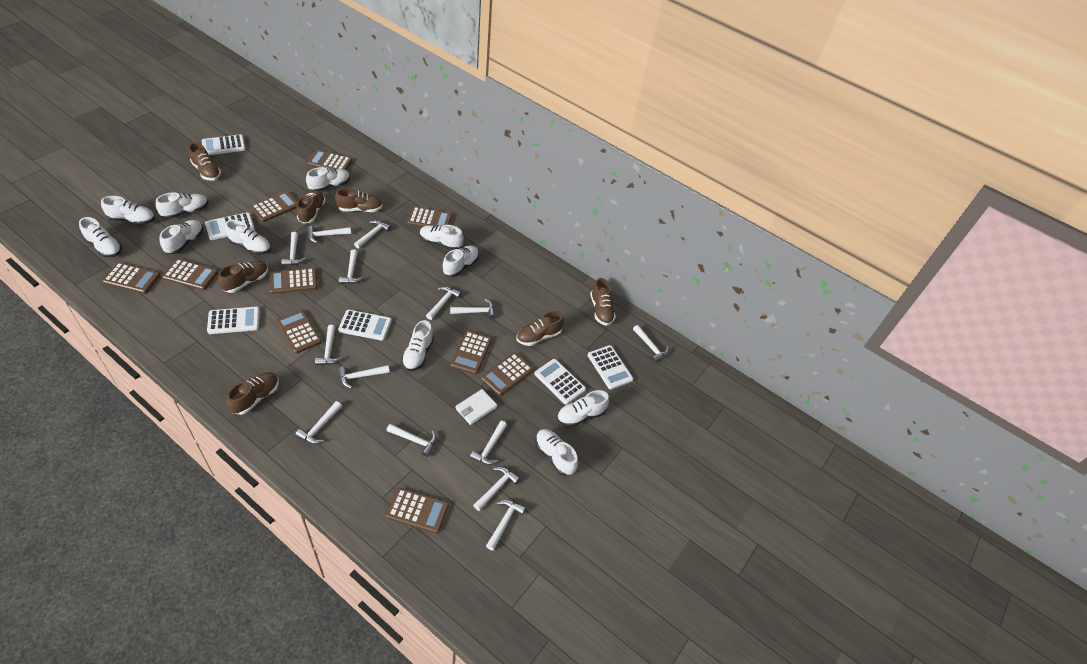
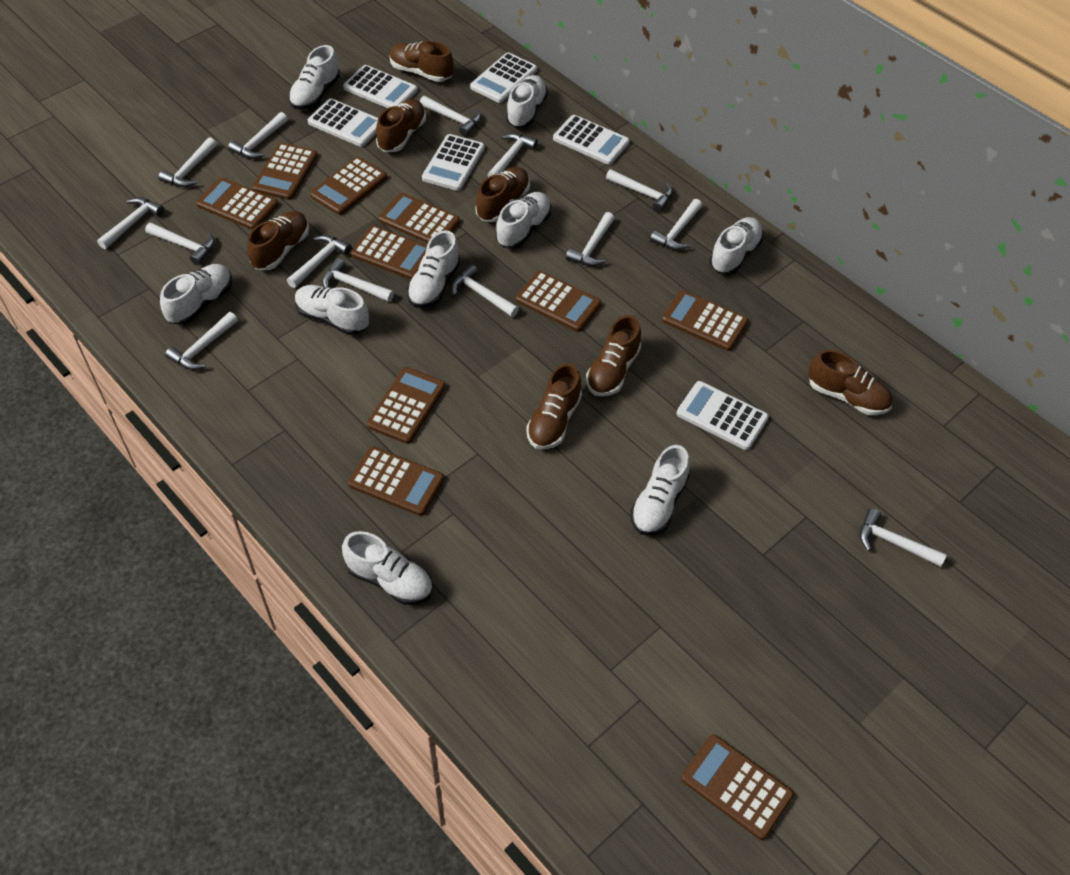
white shoe: 11 -> 9
white wallet: 1 -> 0

